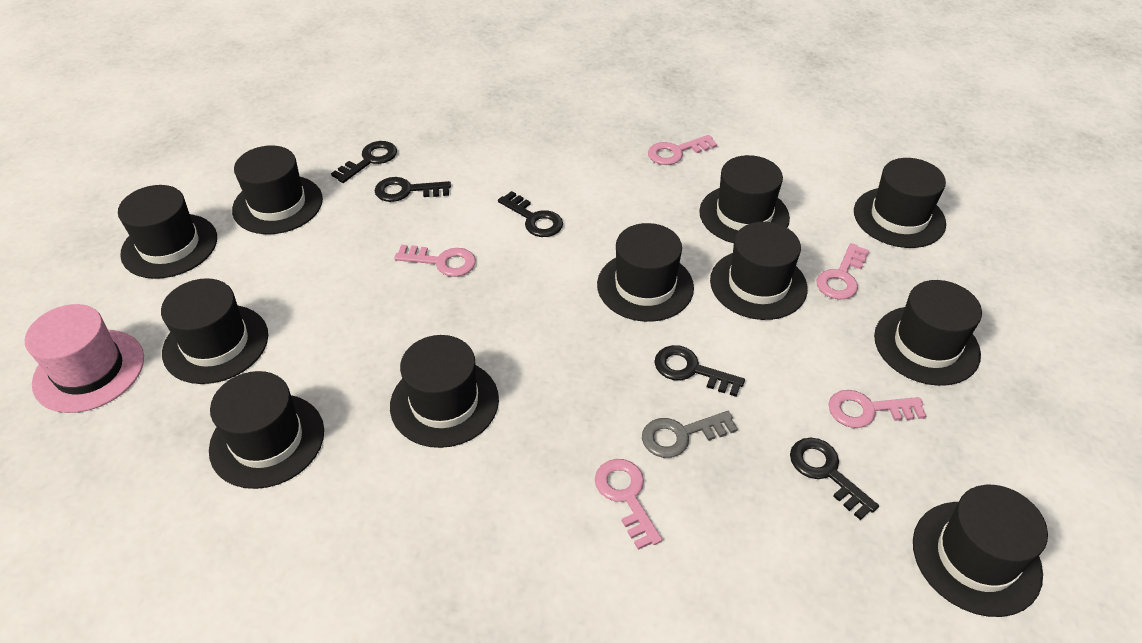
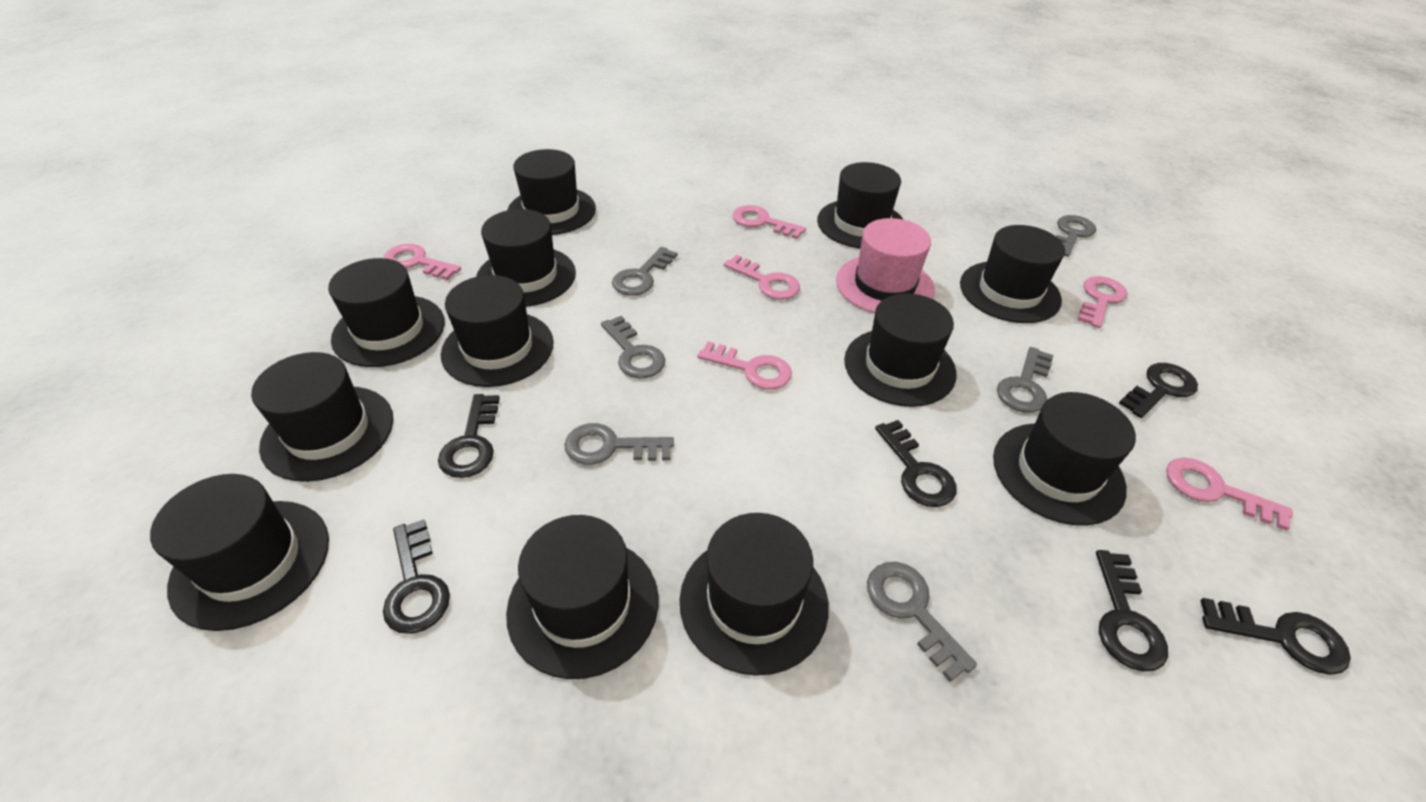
black hat: 11 -> 12
black key: 5 -> 6
grey key: 1 -> 6
pink key: 5 -> 6

